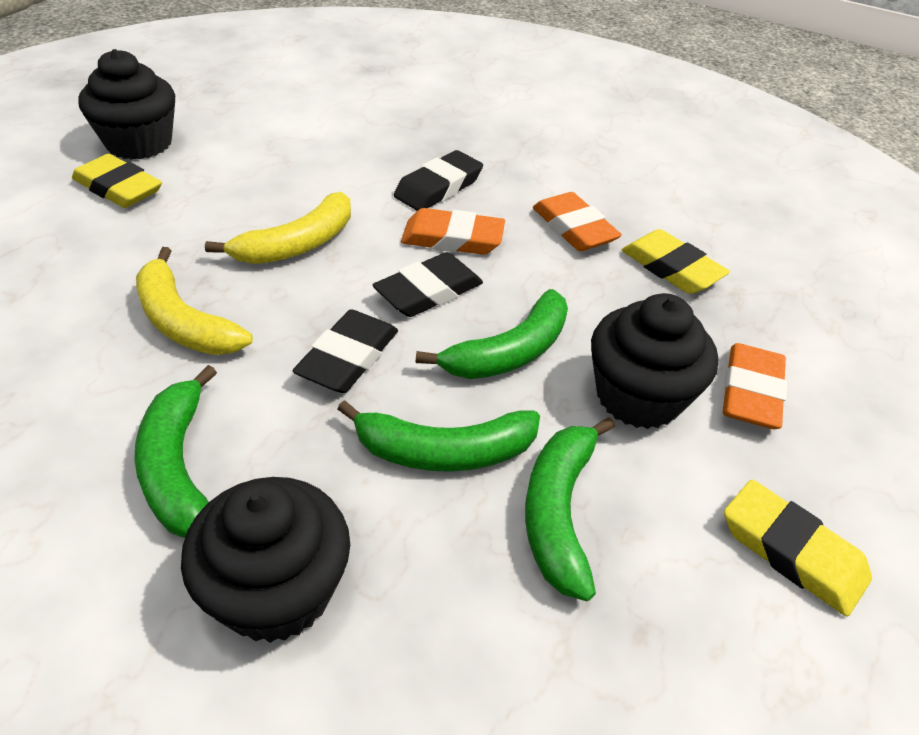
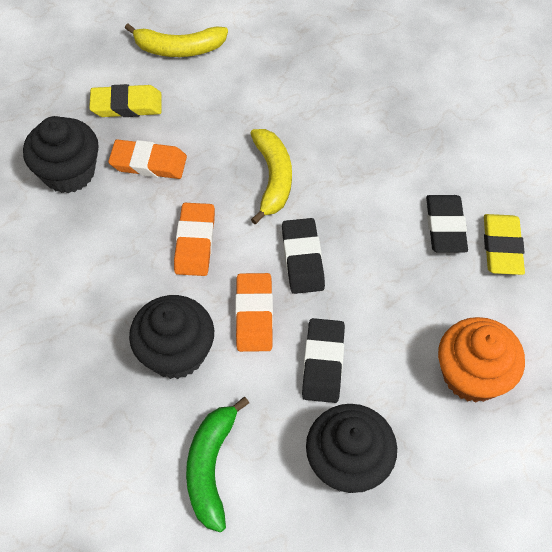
green banana: 4 -> 1
orange cupcake: 0 -> 1
yellow eraser: 3 -> 2

